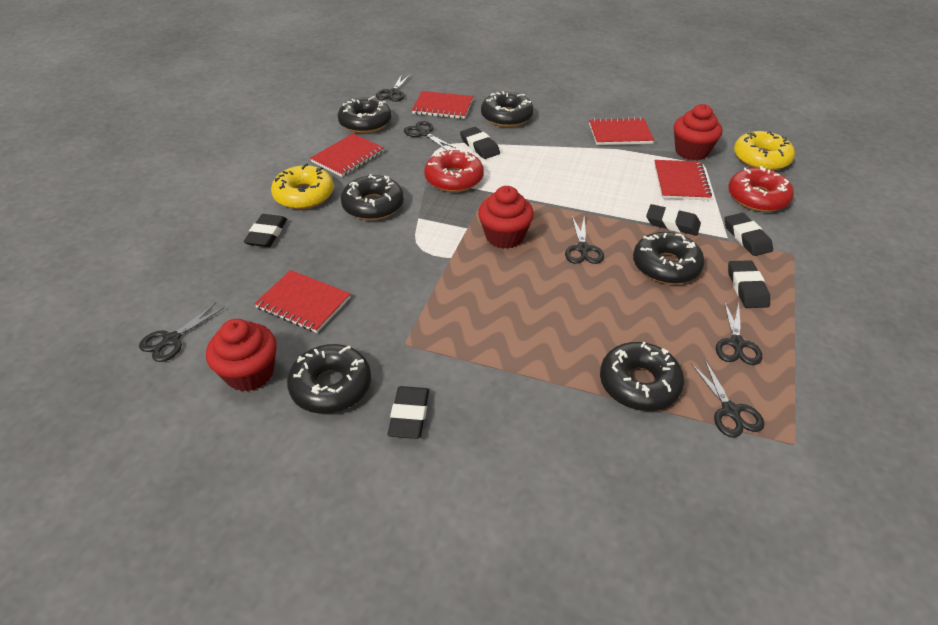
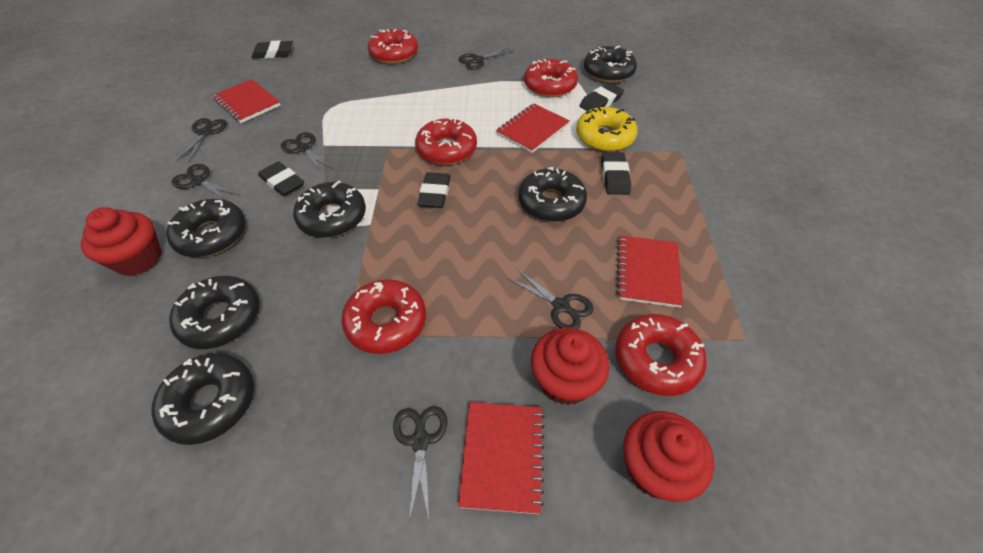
black eraser: 6 -> 5
red donut: 2 -> 5
red notebook: 5 -> 4
yellow donut: 2 -> 1

